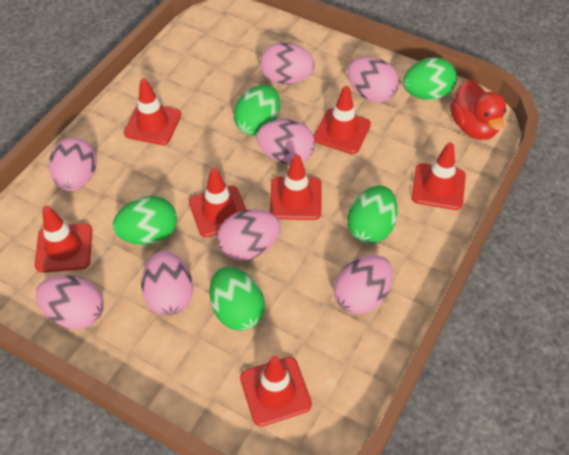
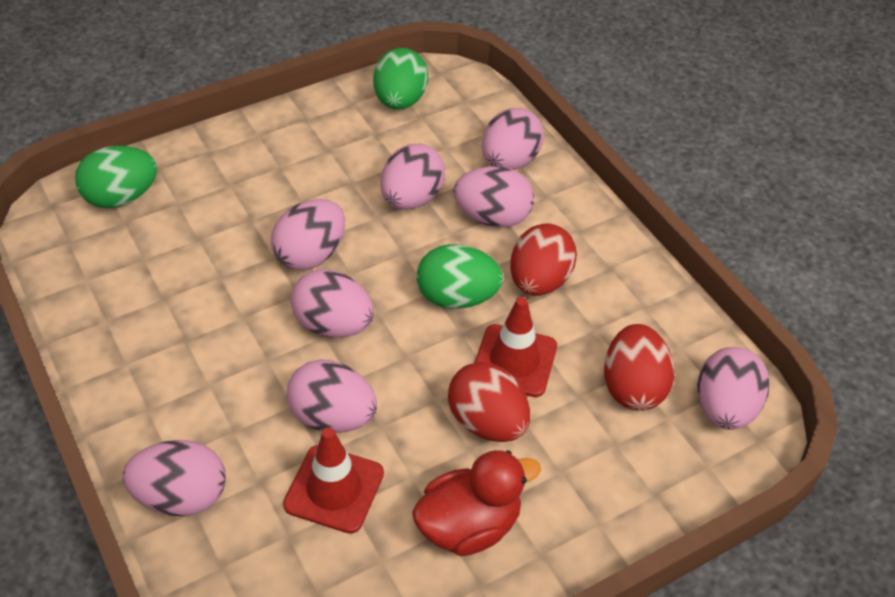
green egg: 5 -> 3
red egg: 0 -> 3
red traffic cone: 7 -> 2

